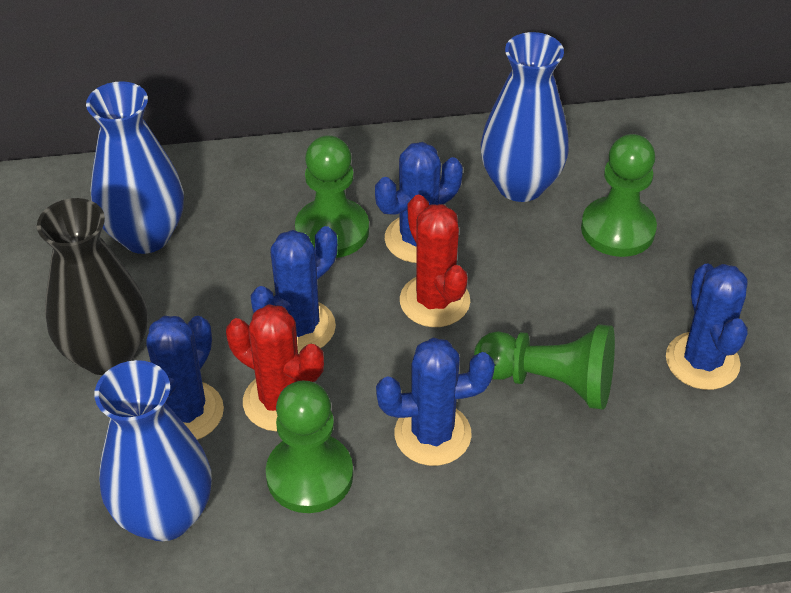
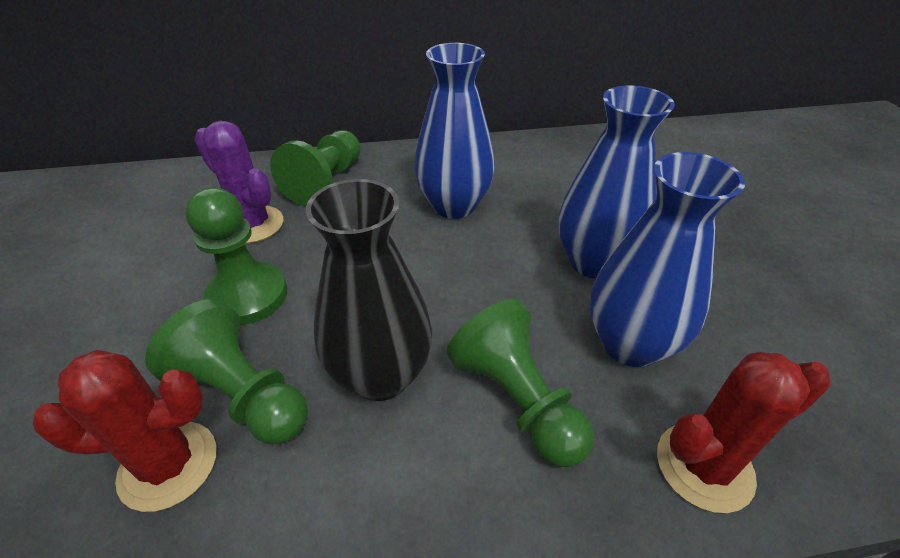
blue cactus: 5 -> 0
purple cactus: 0 -> 1

